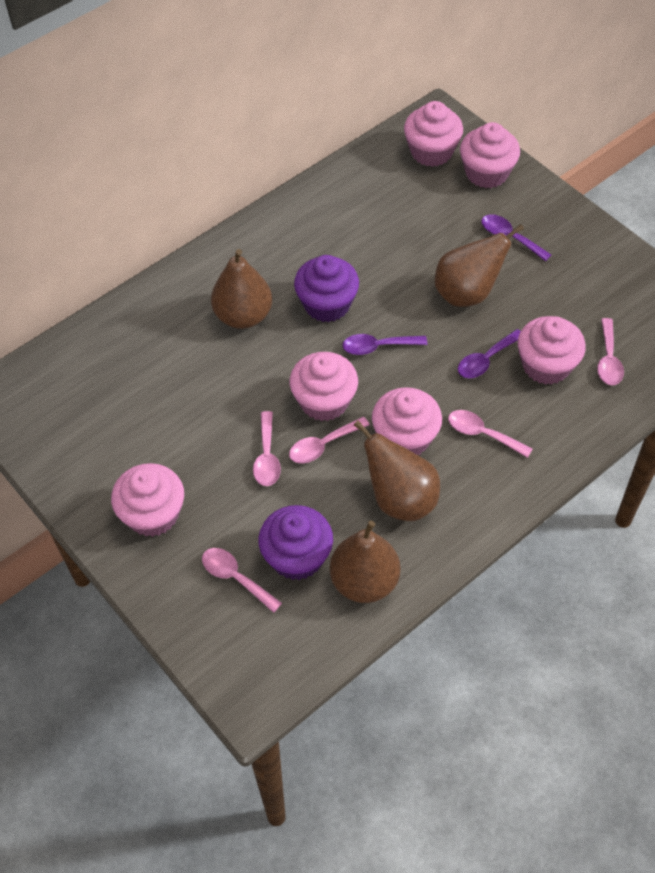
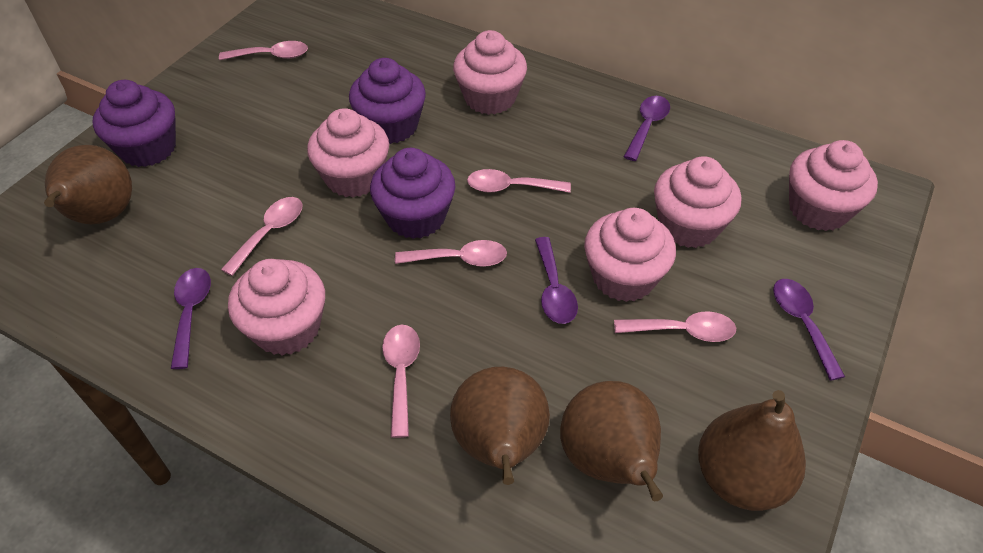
pink spoon: 5 -> 6
purple cupcake: 2 -> 3
purple spoon: 3 -> 4

